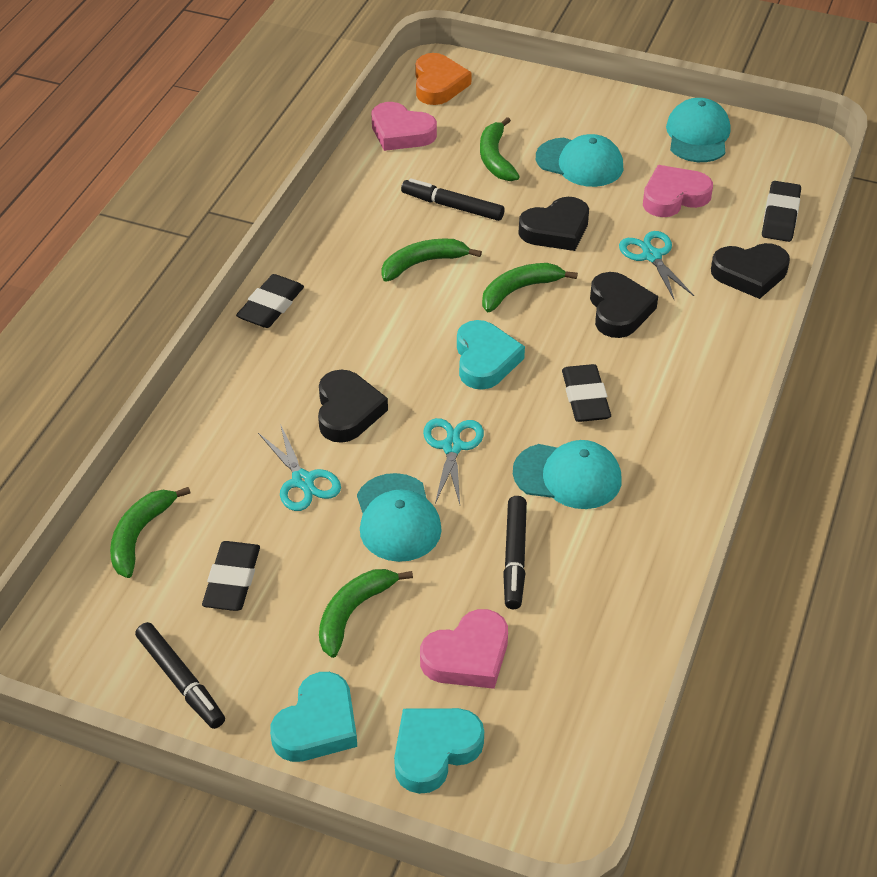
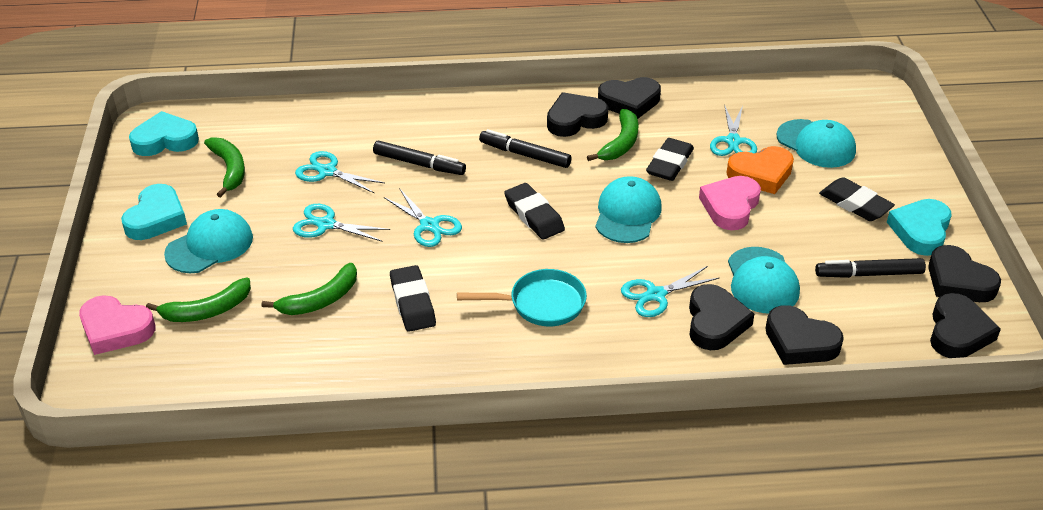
black heart: 4 -> 6
green banana: 5 -> 4
pink heart: 3 -> 2
turquoise pan: 0 -> 1
turquoise scissors: 3 -> 5

